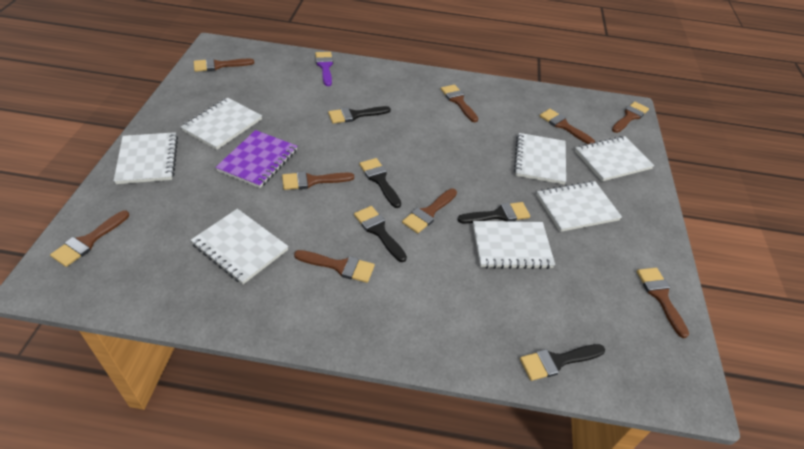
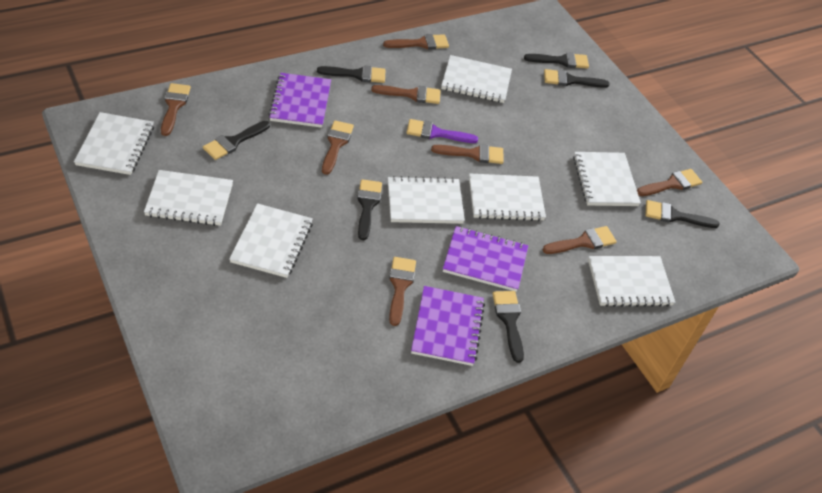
black brush: 5 -> 7
brown brush: 9 -> 8
purple notebook: 1 -> 3
white notebook: 7 -> 8

